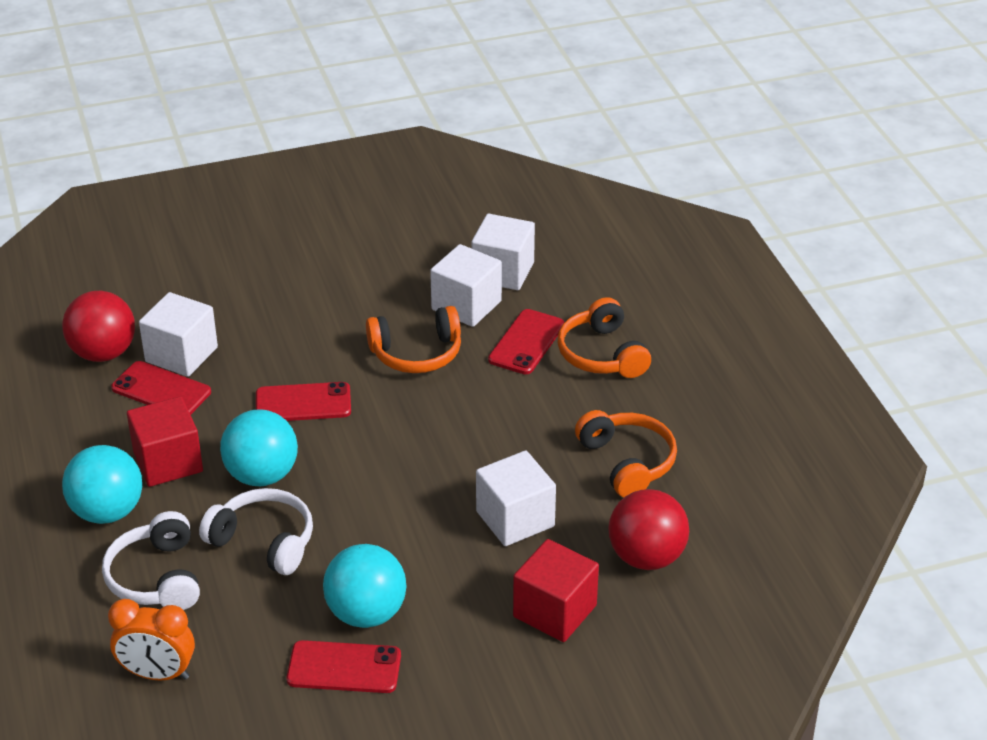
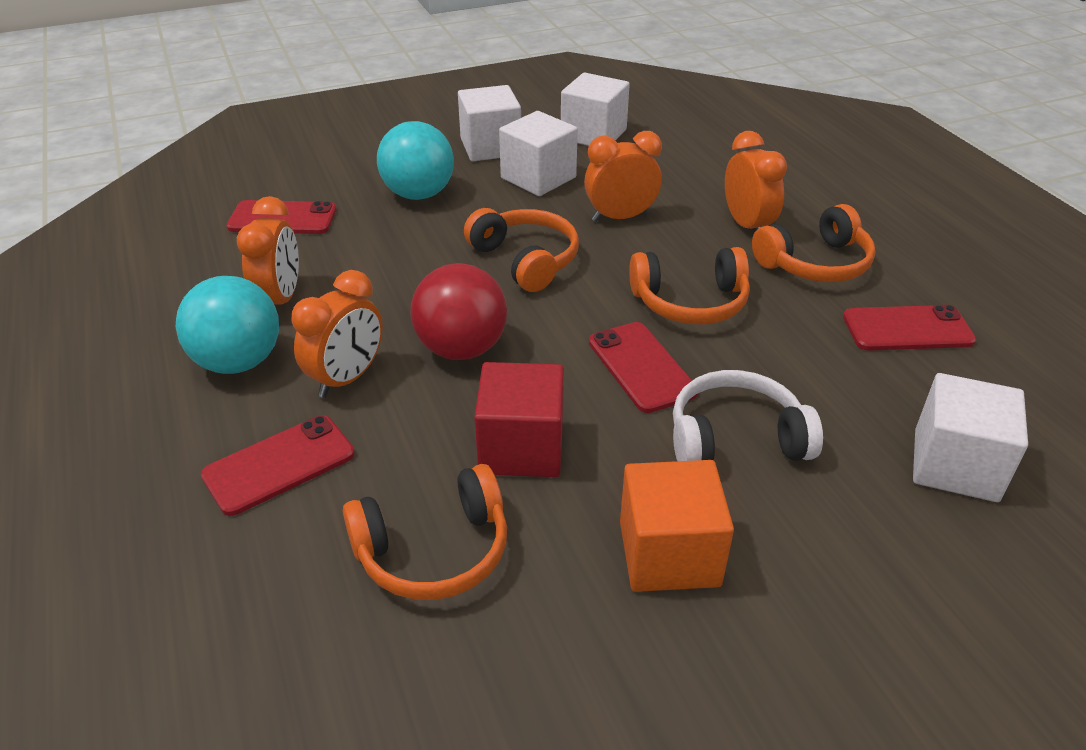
orange clock: 1 -> 4
orange cube: 0 -> 1
orange headphones: 3 -> 4
red ball: 2 -> 1
red cube: 2 -> 1
turquoise ball: 3 -> 2
white headphones: 2 -> 1

